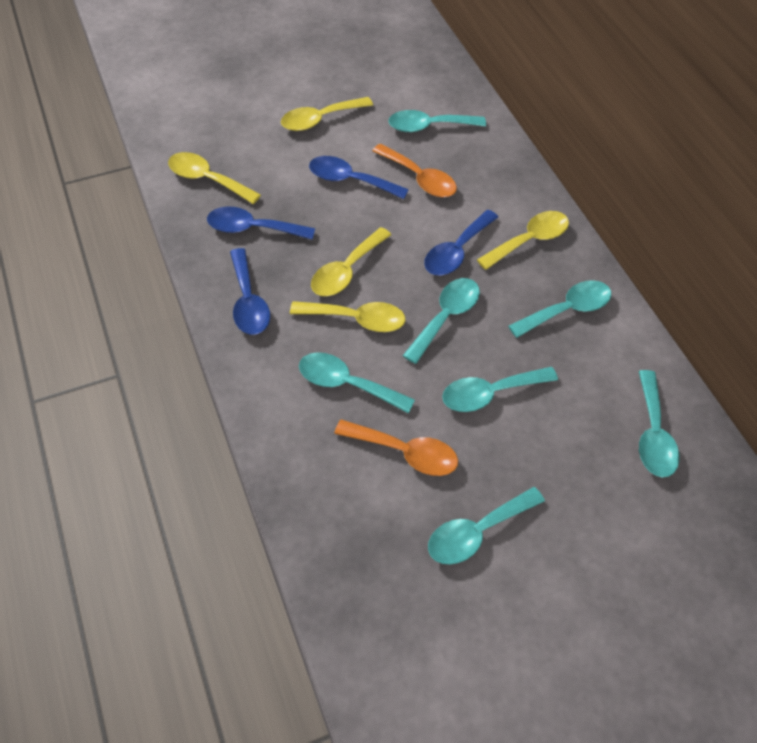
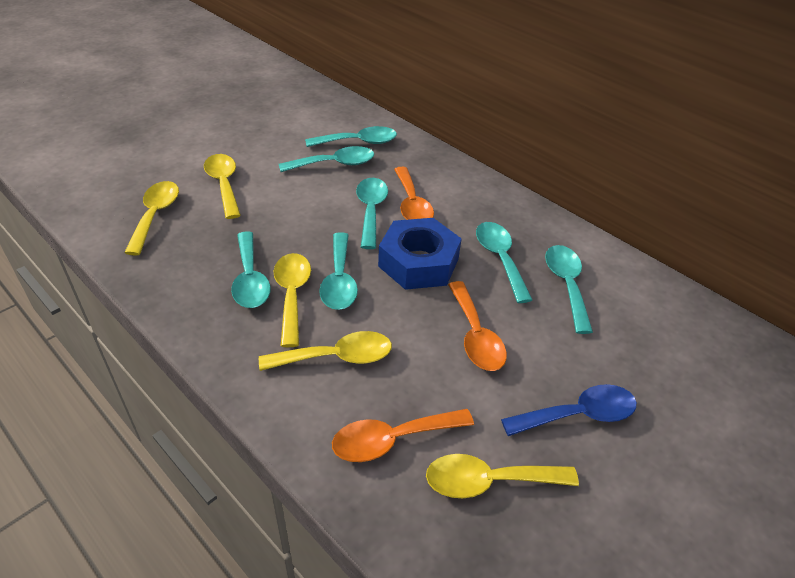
blue nut: 0 -> 1
blue spoon: 4 -> 1
orange spoon: 2 -> 3

